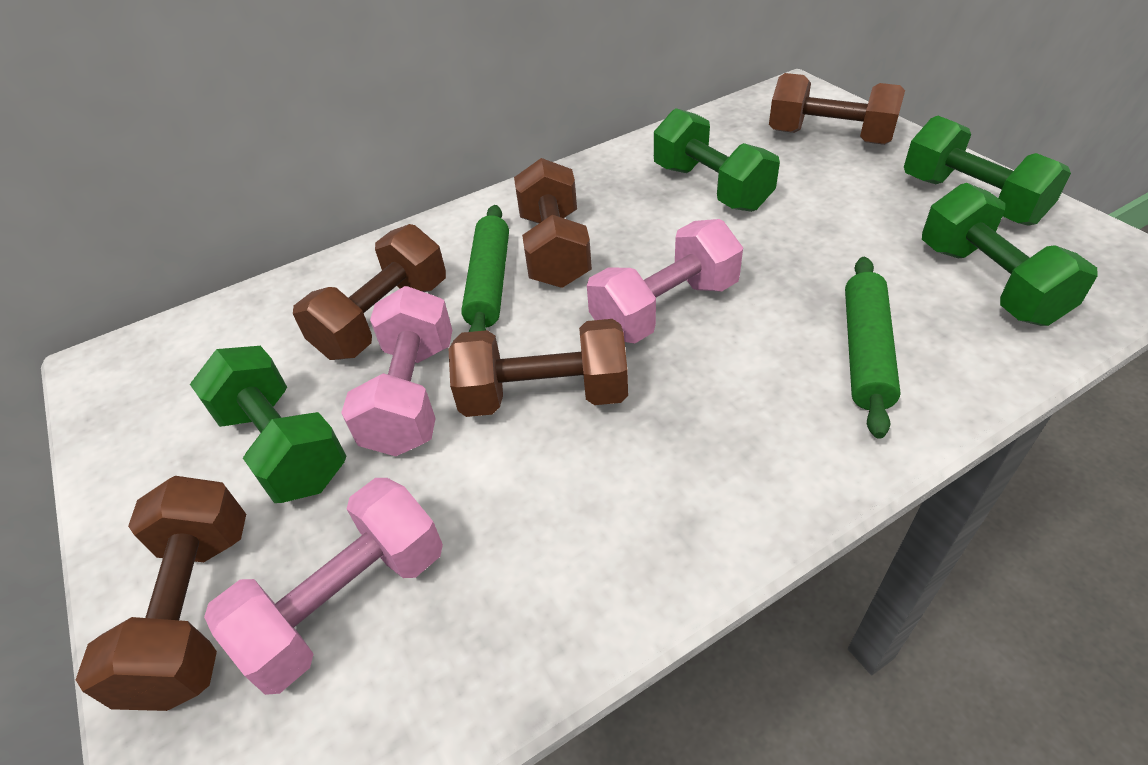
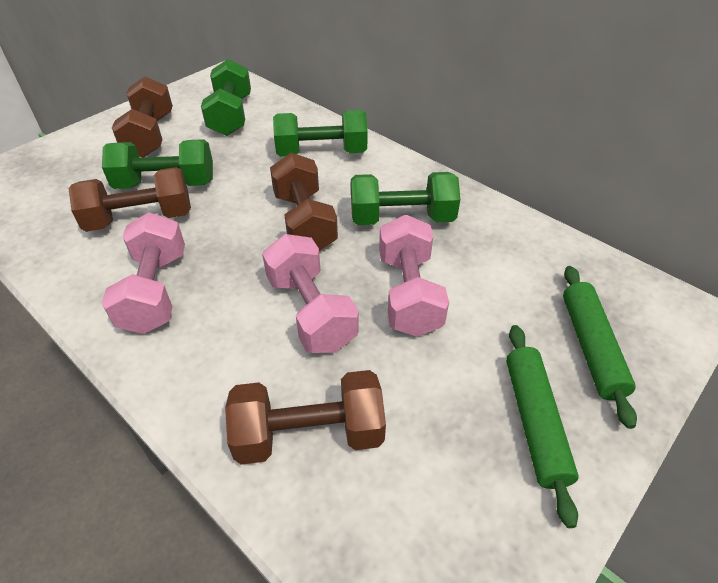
brown dumbbell: 5 -> 4

